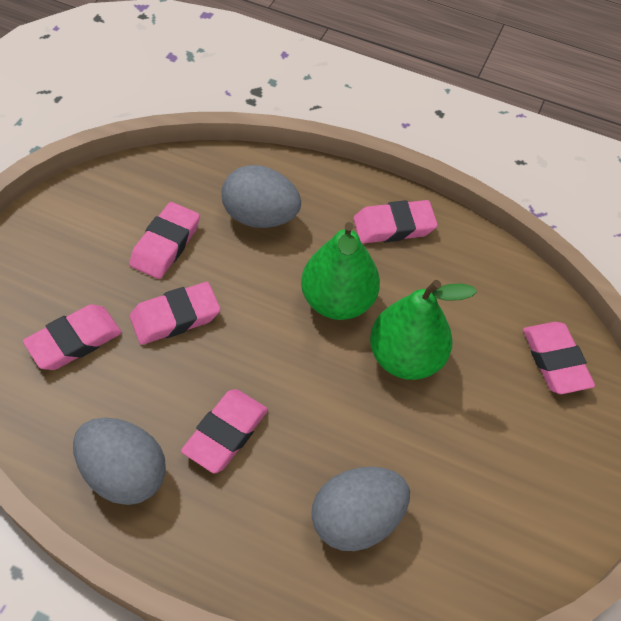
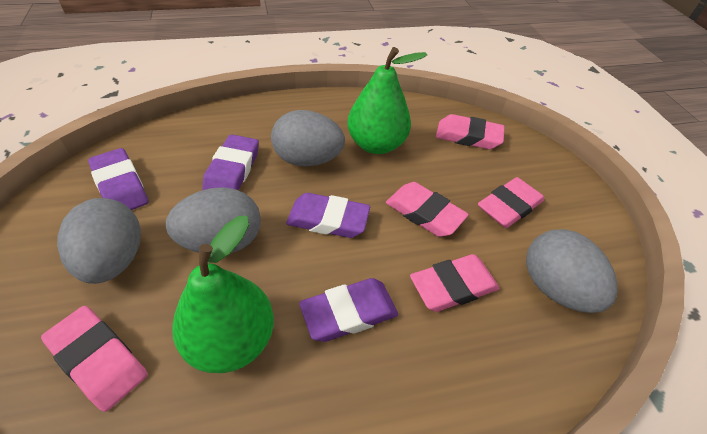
grey egg: 3 -> 4
pink eraser: 6 -> 5
purple eraser: 0 -> 4

